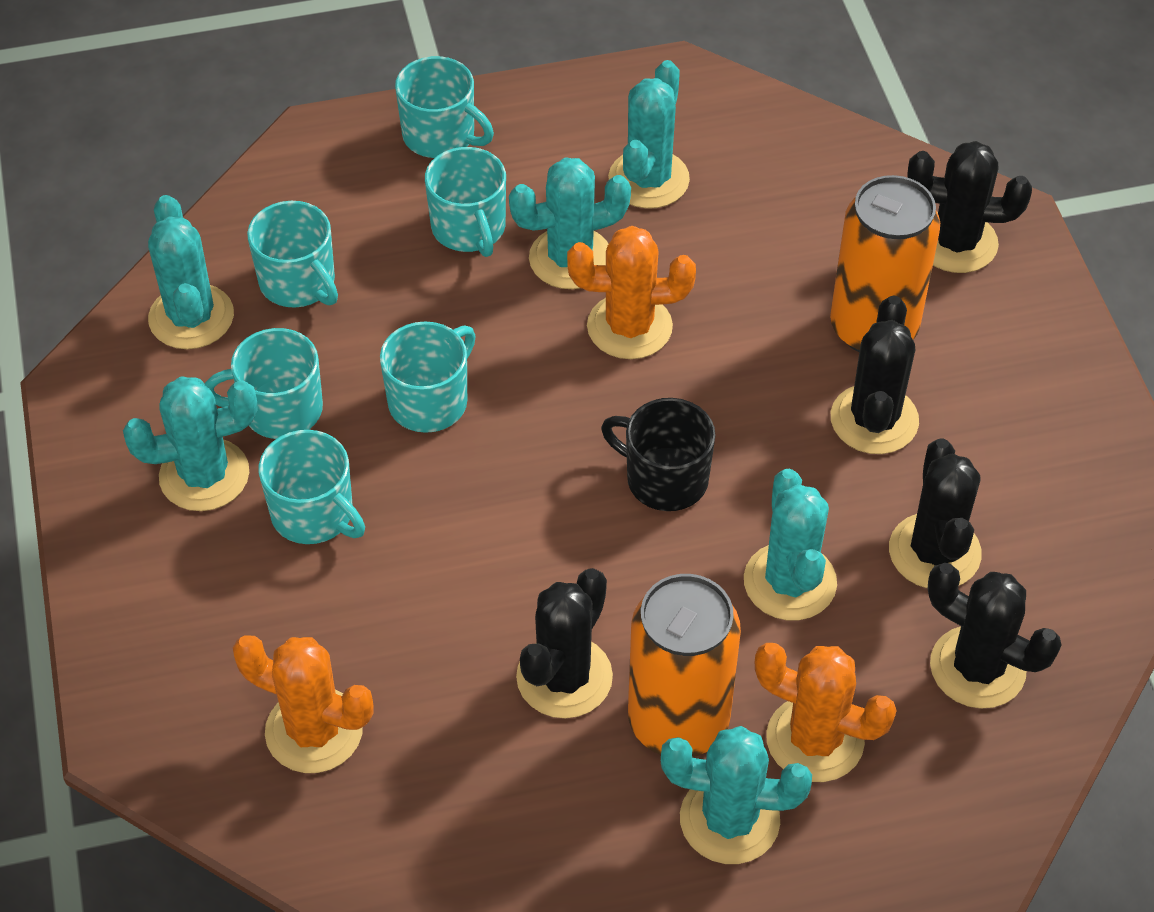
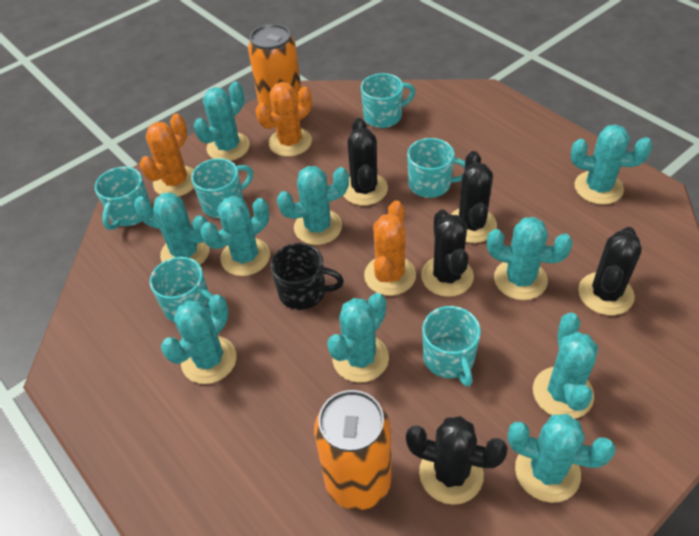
turquoise cactus: 6 -> 10

